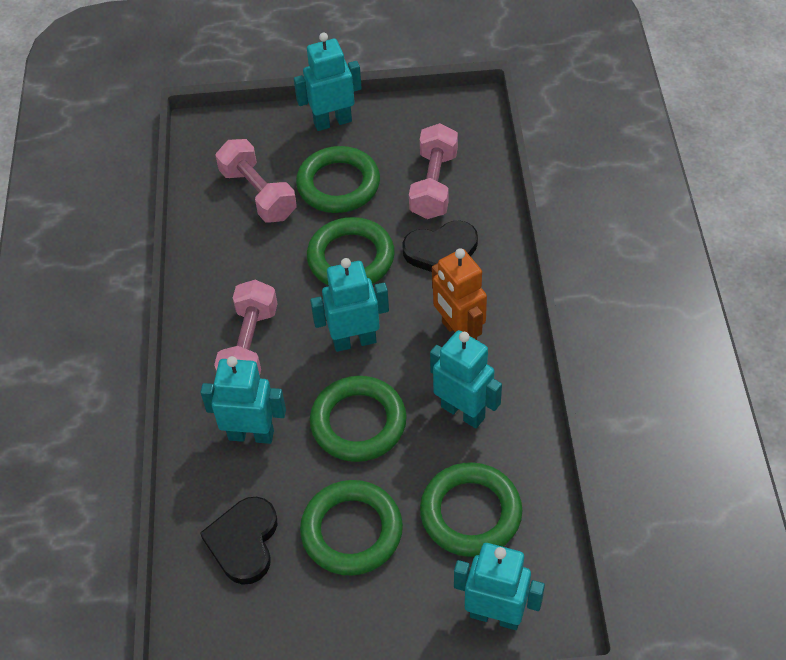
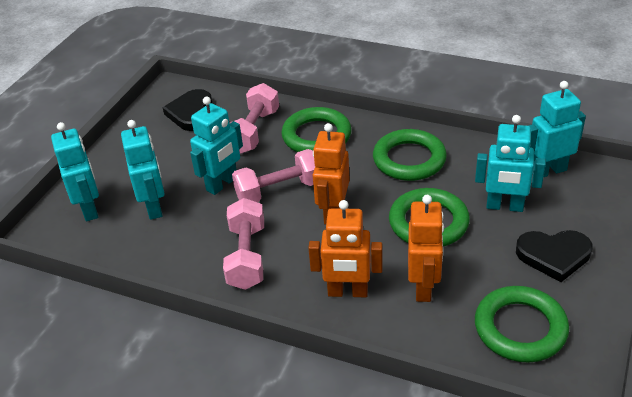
green ring: 5 -> 4
orange robot: 1 -> 3

